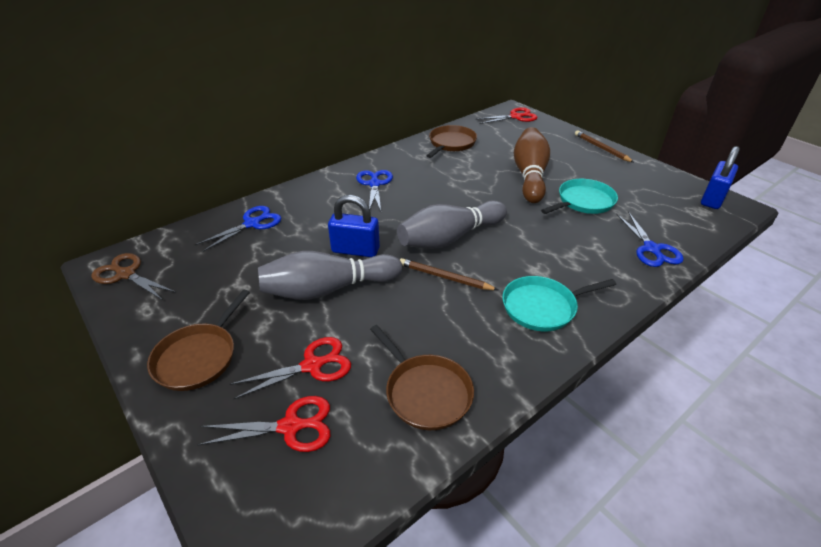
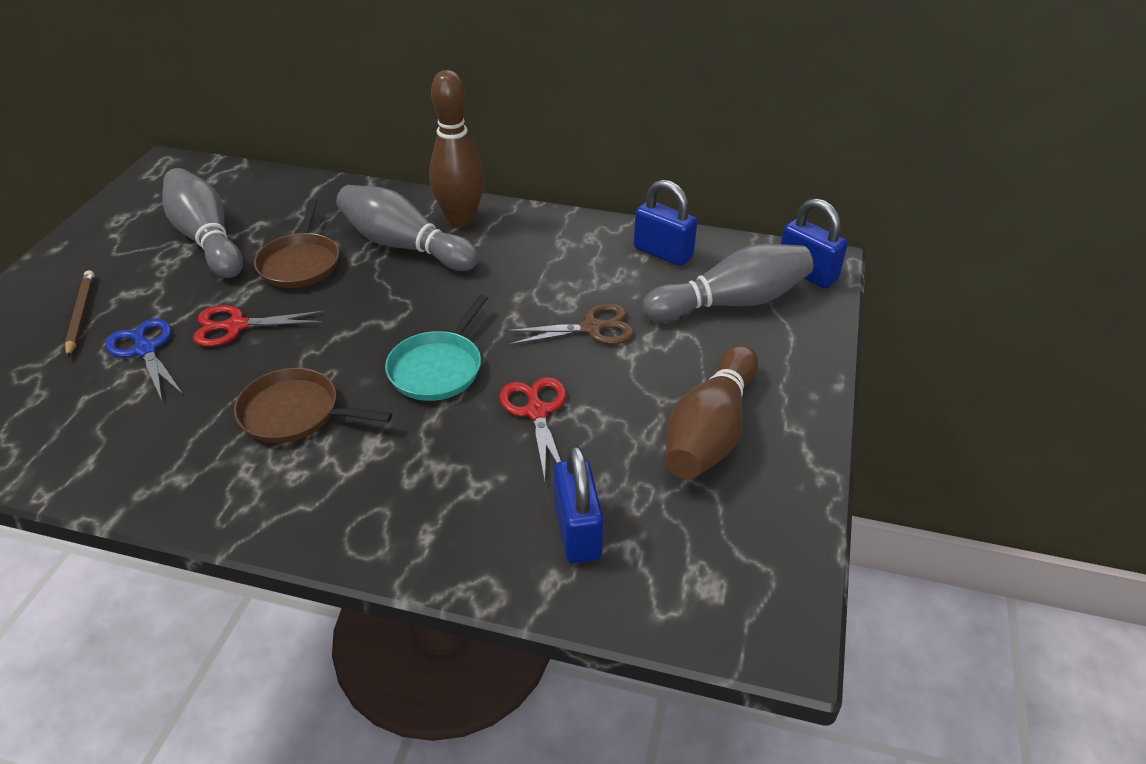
blue padlock: 2 -> 3
blue scissors: 3 -> 1
brown bowling pin: 1 -> 2
brown pan: 3 -> 2
brown pencil: 2 -> 1
grey bowling pin: 2 -> 3
red scissors: 3 -> 2
turquoise pan: 2 -> 1

